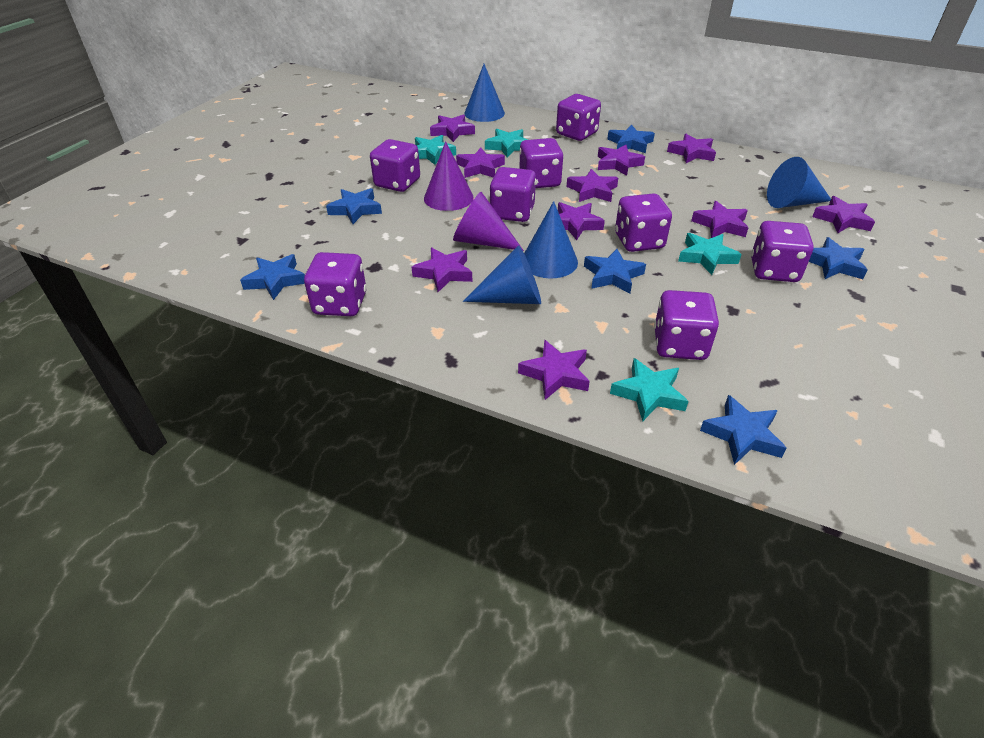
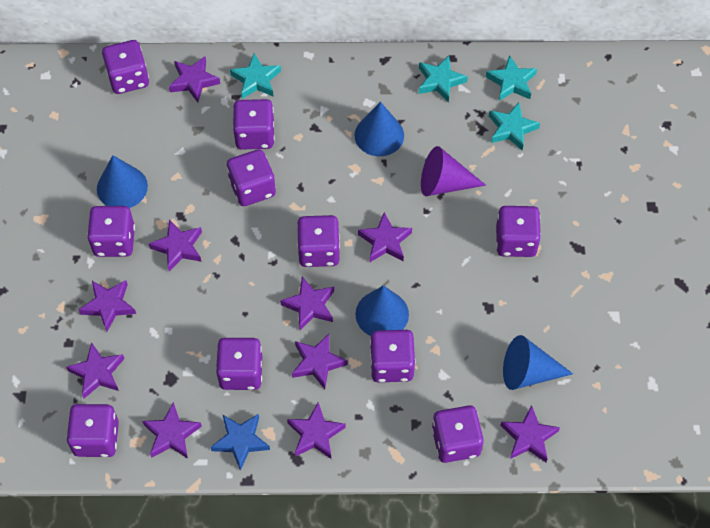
blue star: 6 -> 1
purple cone: 2 -> 1
purple dice: 8 -> 10

